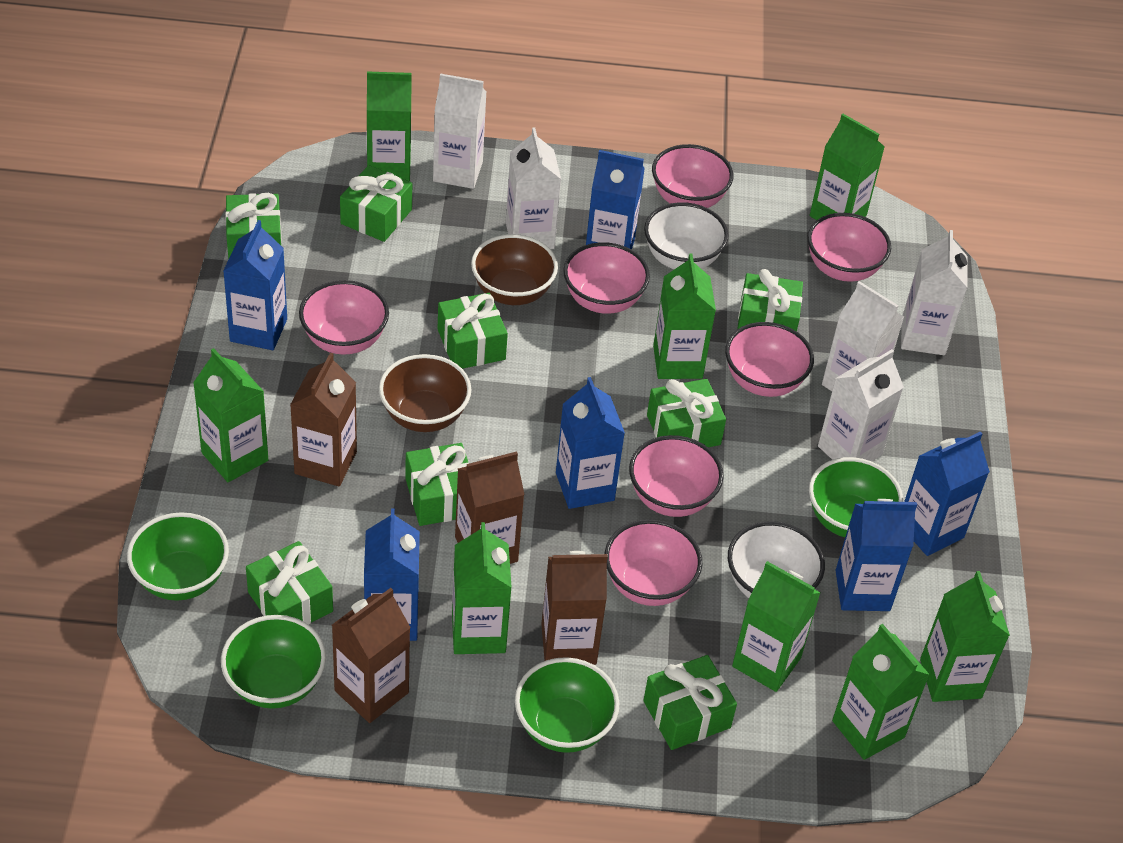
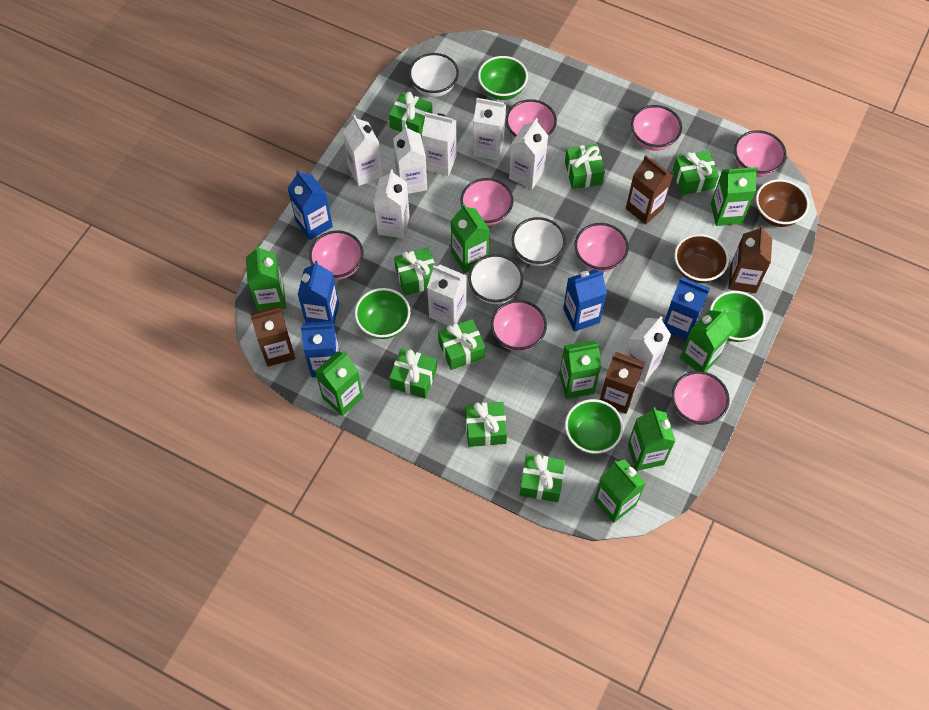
blue carton: 6 -> 5
pink bowl: 7 -> 8
white bowl: 2 -> 3
white carton: 5 -> 8

